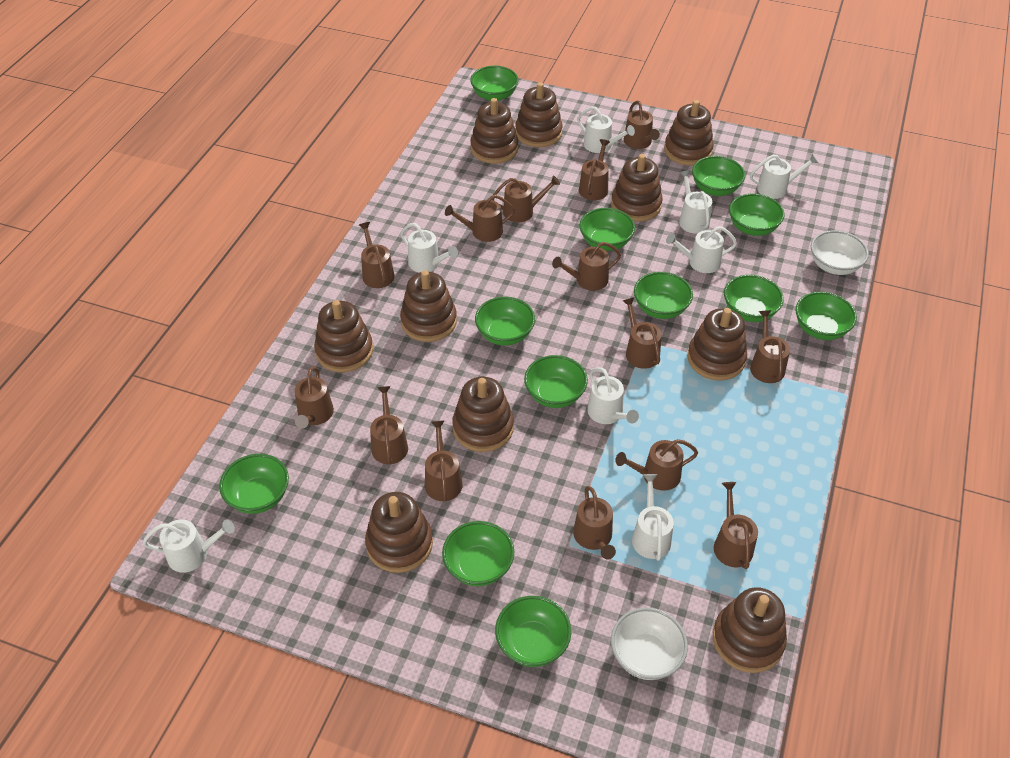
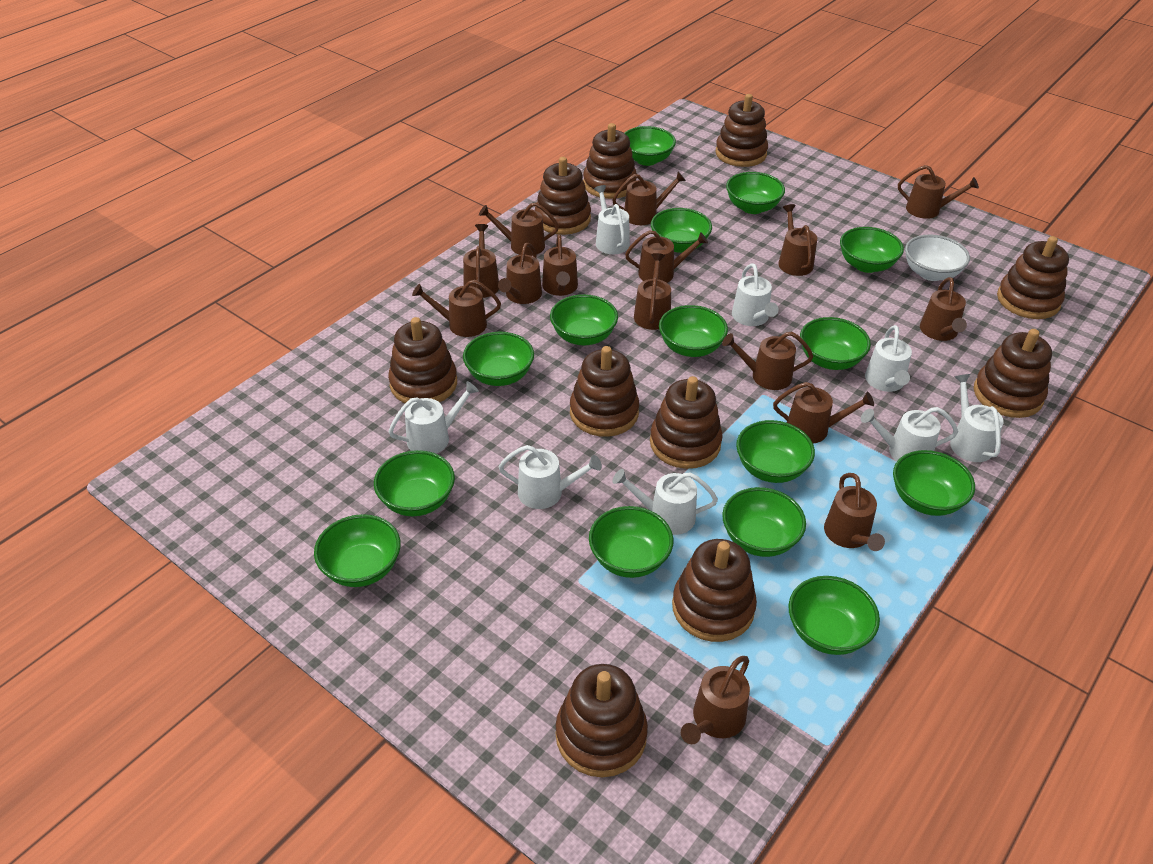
brown watering can: 14 -> 15
green bowl: 12 -> 15
white bowl: 2 -> 1

